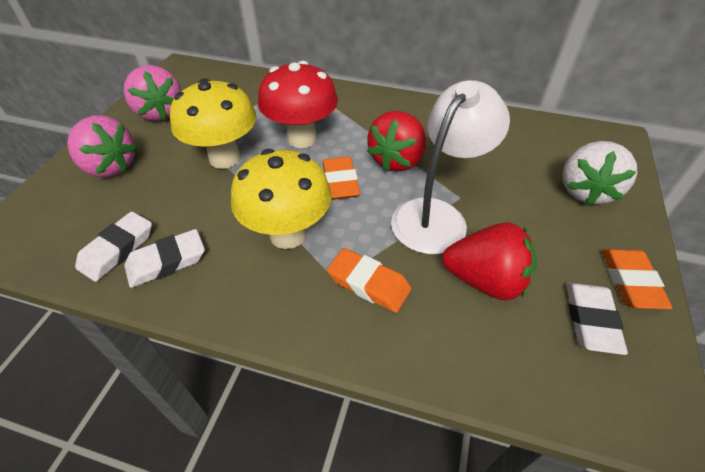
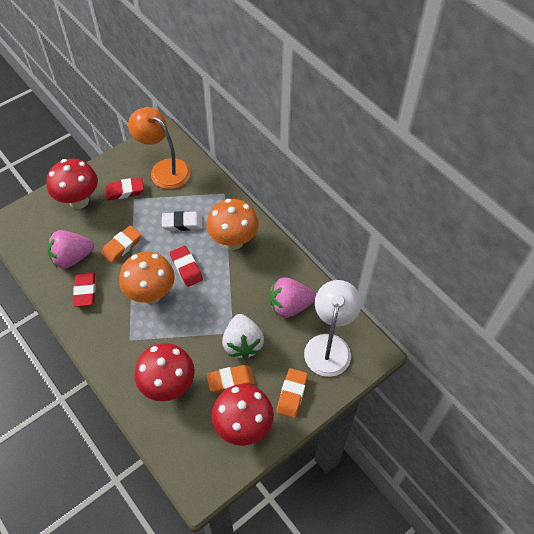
orange lamp: 0 -> 1
orange mushroom: 0 -> 2
red eraser: 0 -> 3
red mushroom: 1 -> 3
red strawberry: 2 -> 0
white eraser: 3 -> 1
yellow mushroom: 2 -> 0

